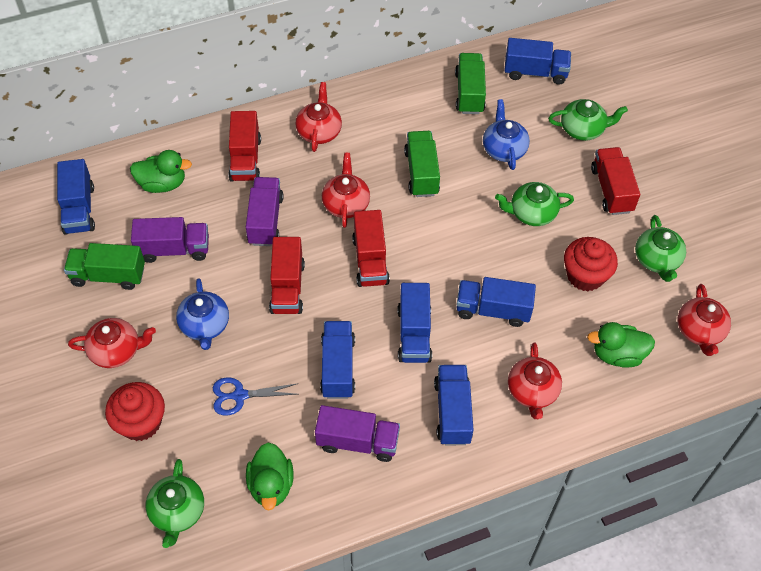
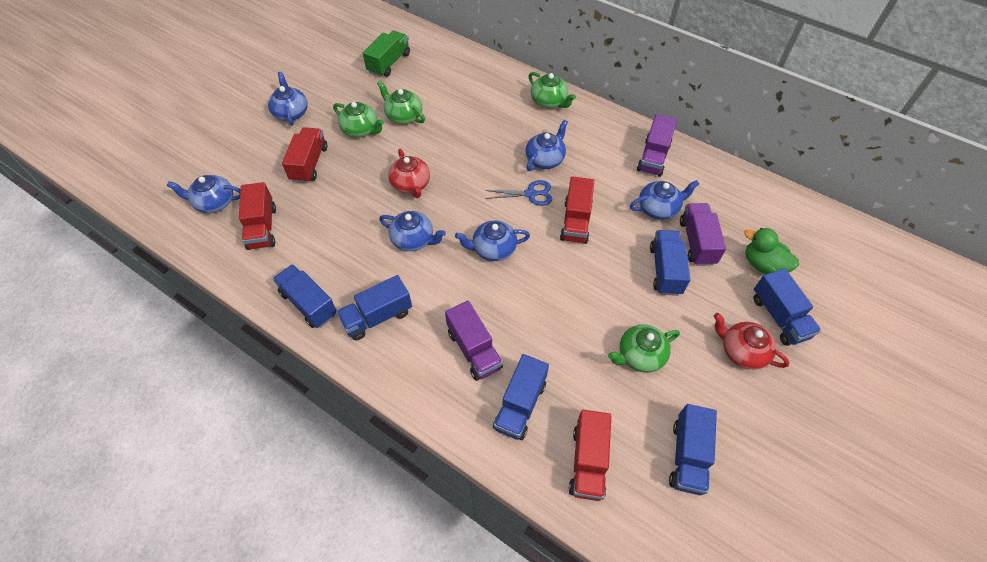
blue teapot: 2 -> 6
green duck: 3 -> 1
green truck: 3 -> 1
red cupcake: 2 -> 0
red teapot: 5 -> 2

